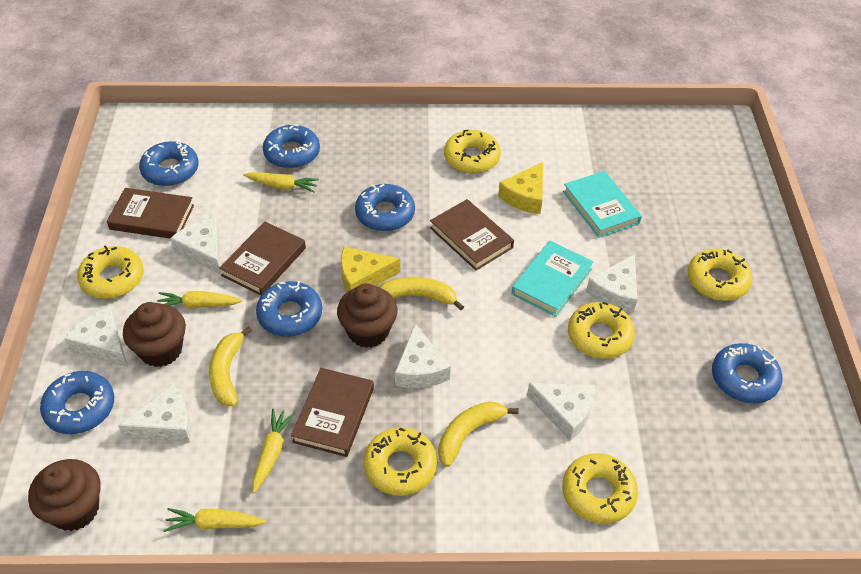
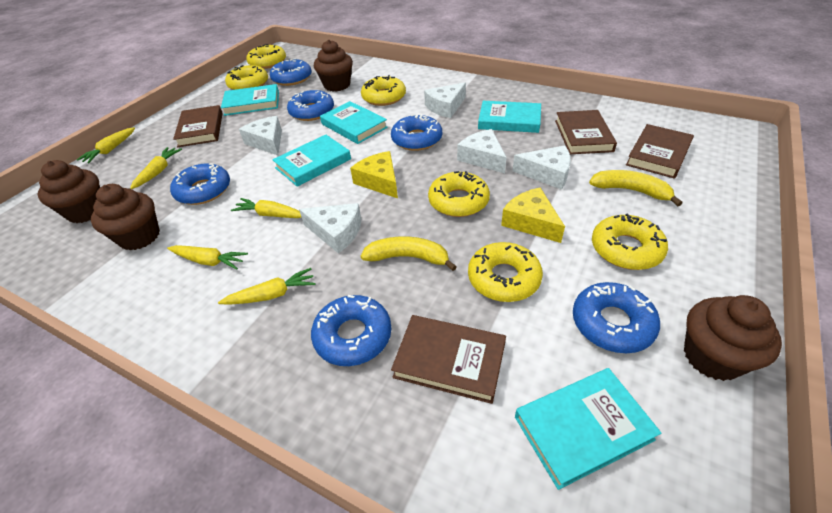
brown cupcake: 3 -> 4
turquoise book: 2 -> 5
white cheese: 6 -> 5
yellow banana: 3 -> 2
yellow carrot: 4 -> 5

